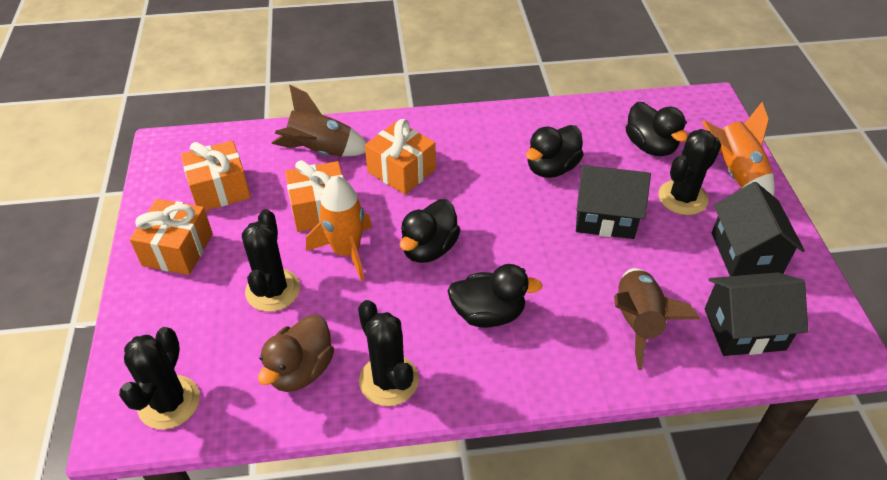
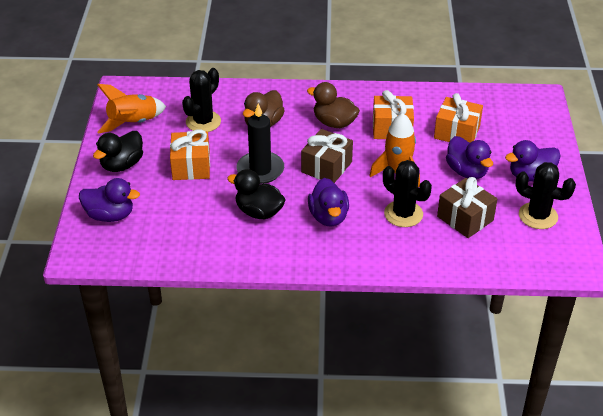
black cactus: 4 -> 3
black candle: 0 -> 1
black duck: 4 -> 2
black house: 3 -> 0
brown duck: 1 -> 2
brown gift: 0 -> 2
brown rocket: 2 -> 0
orange gift: 4 -> 3
purple duck: 0 -> 4

